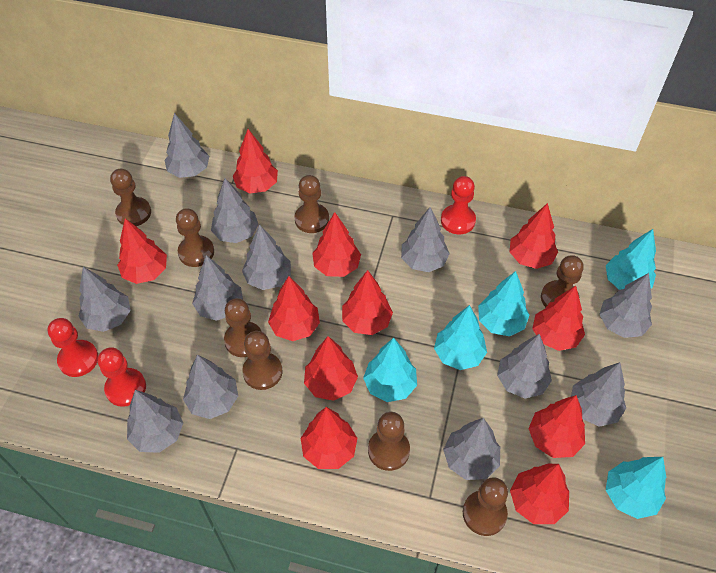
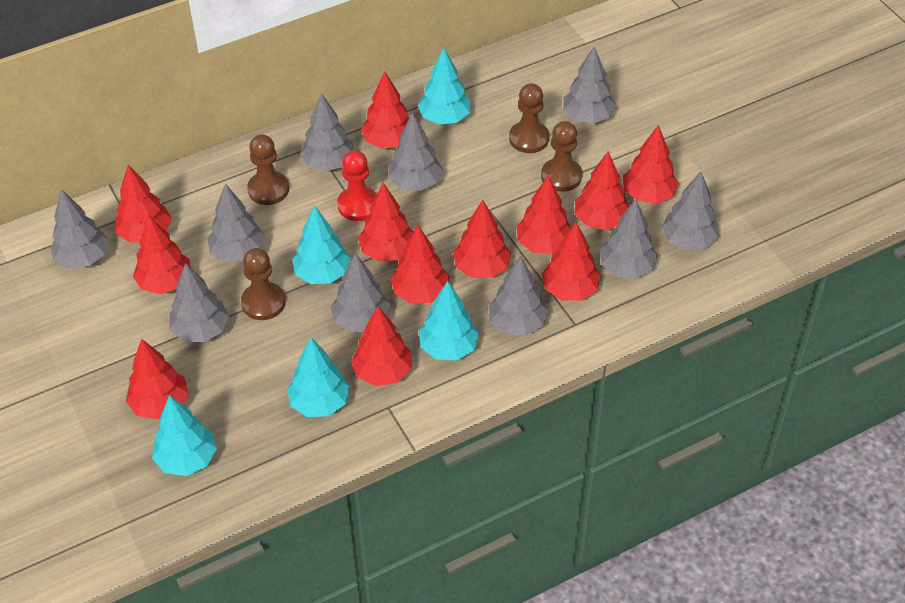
brown pawn: 8 -> 4
grey tree: 12 -> 10
red pawn: 3 -> 1
red tree: 11 -> 12

